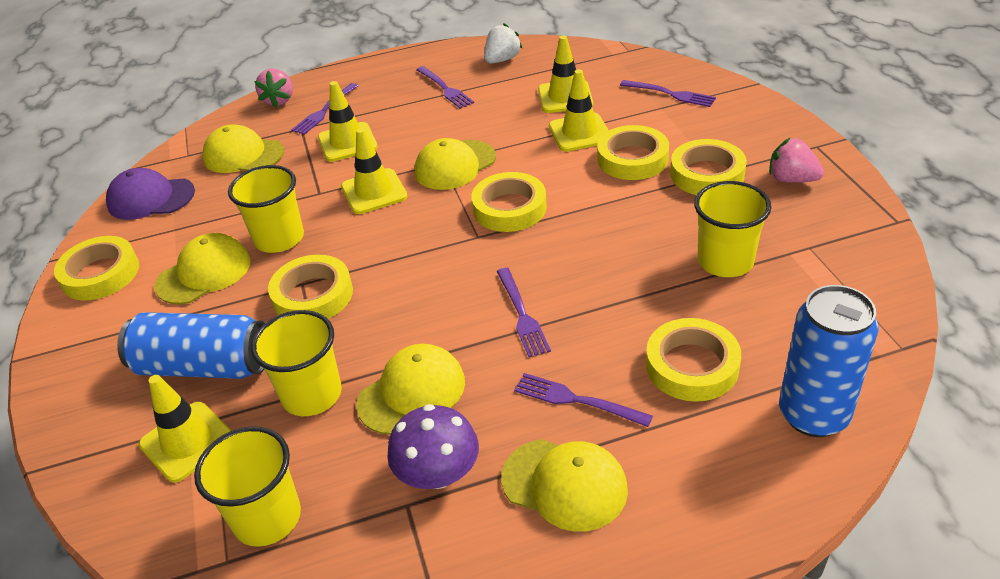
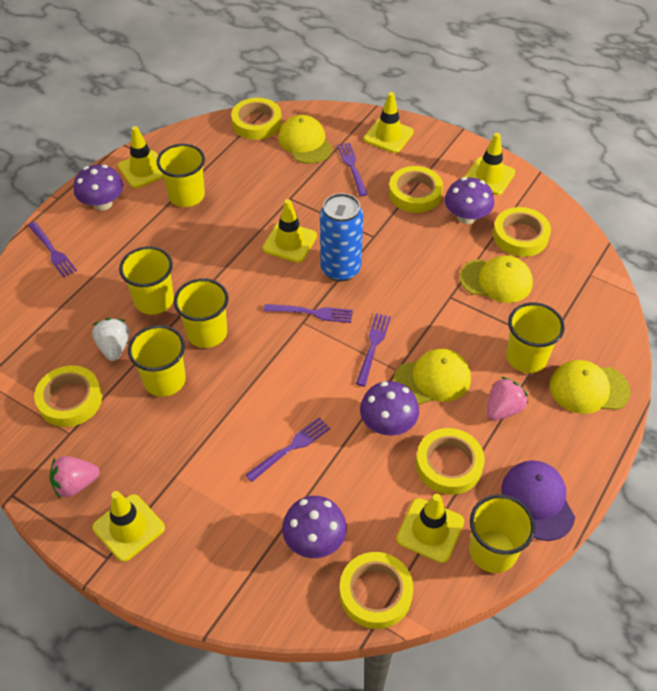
blue can: 2 -> 1
purple mushroom: 1 -> 4
yellow cap: 5 -> 4
yellow cup: 4 -> 6
yellow traffic cone: 5 -> 6

